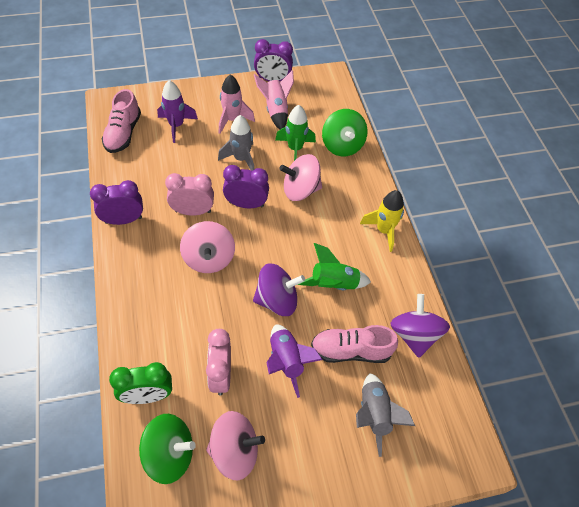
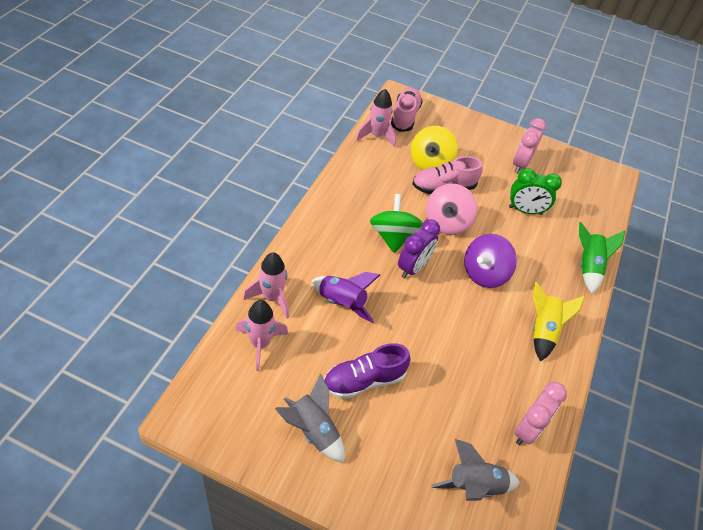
green rocket: 2 -> 1
green spinning top: 2 -> 1
pink rocket: 2 -> 3
pink spinning top: 3 -> 1
purple clock: 3 -> 1
purple rocket: 2 -> 1
purple shoe: 0 -> 1
purple spinning top: 2 -> 1
yellow spinning top: 0 -> 1

